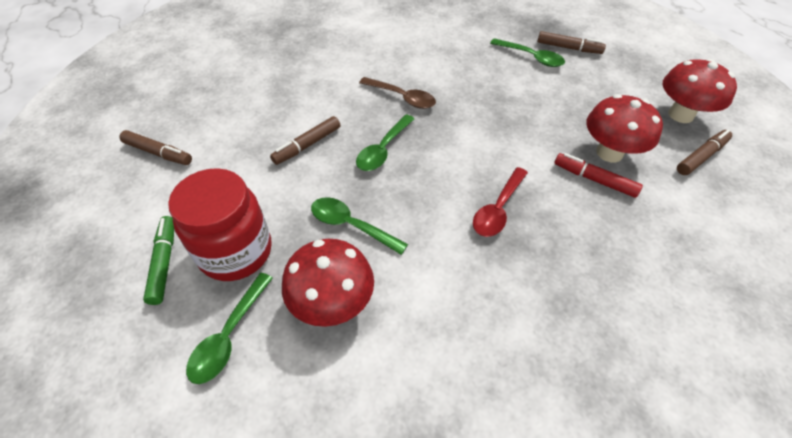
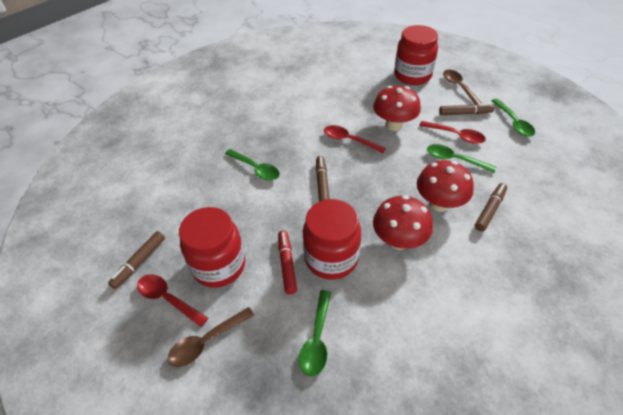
brown spoon: 1 -> 2
green marker: 1 -> 0
red jar: 1 -> 3
red spoon: 1 -> 3

